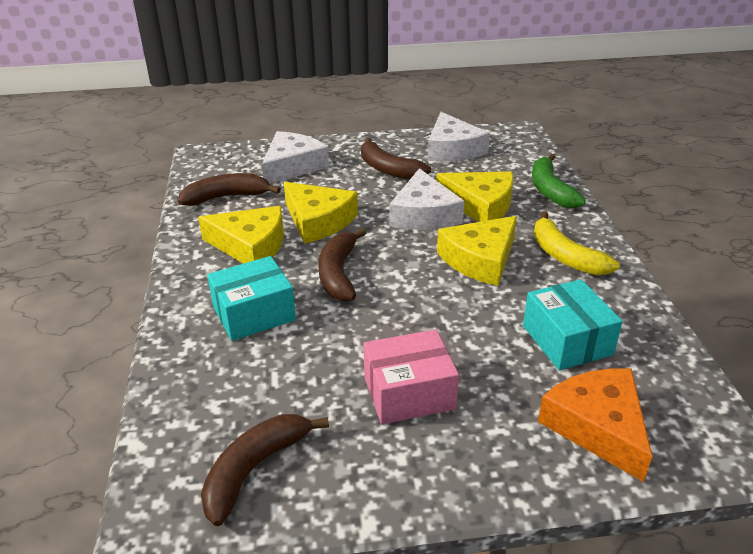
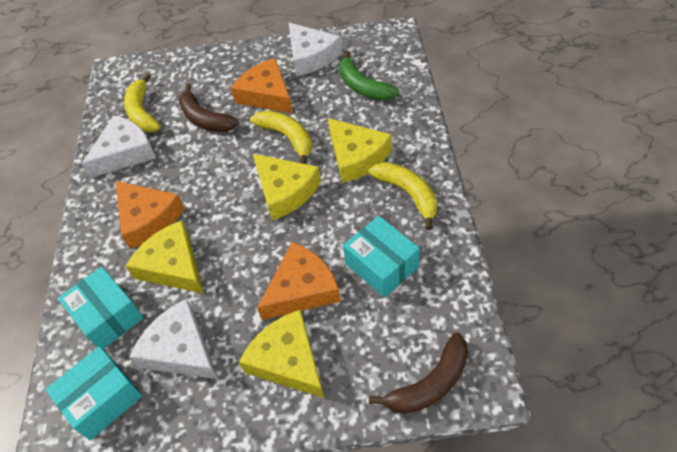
brown banana: 4 -> 2
orange cheese: 1 -> 3
pink box: 1 -> 0
turquoise box: 2 -> 3
yellow banana: 1 -> 3

